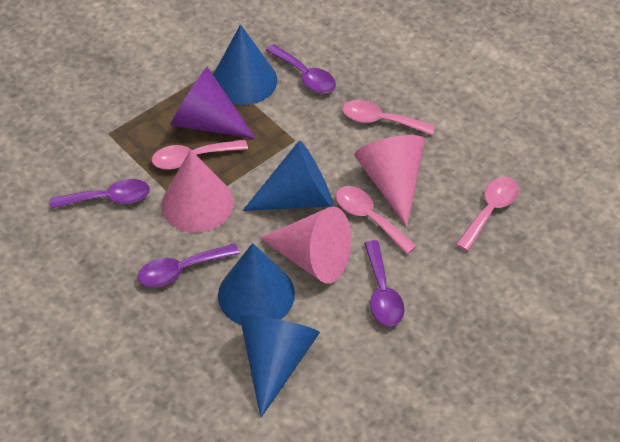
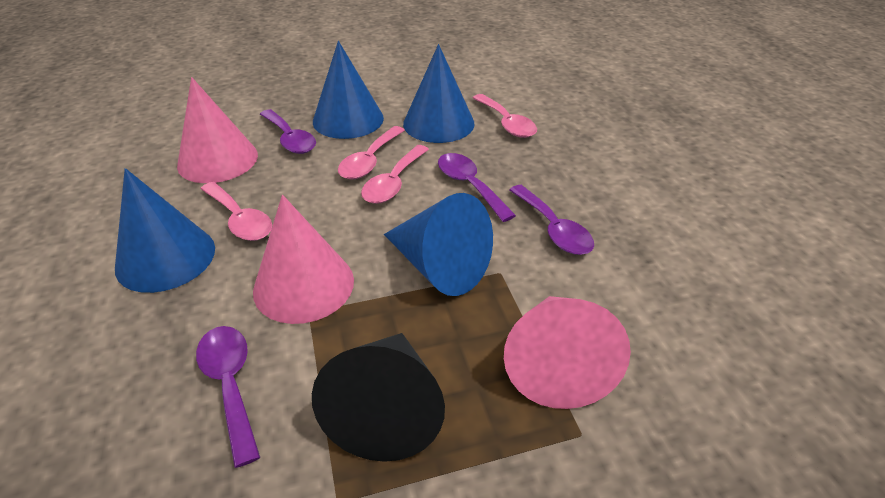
black cone: 0 -> 1
purple cone: 1 -> 0

